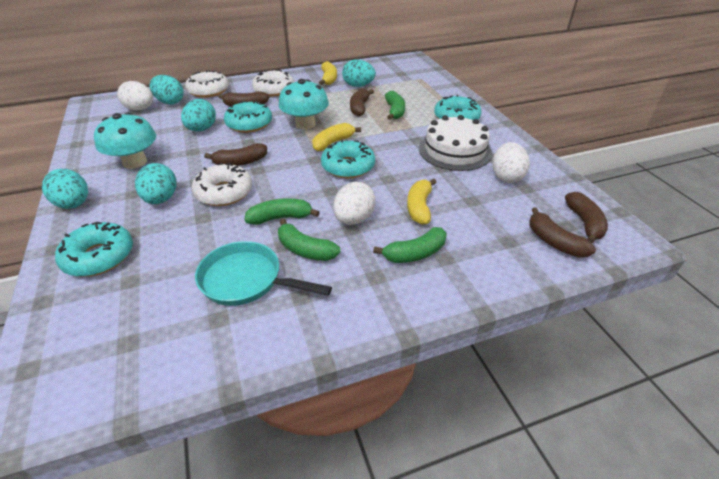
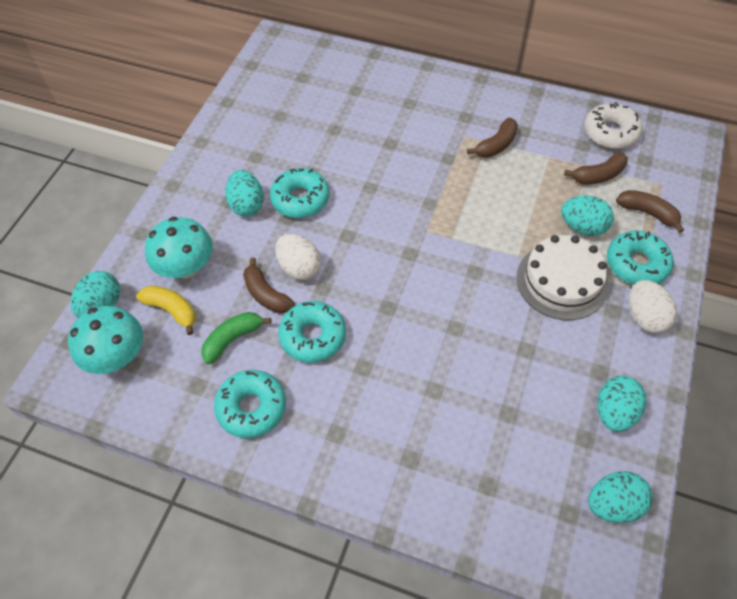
brown banana: 5 -> 4
green banana: 4 -> 1
turquoise pan: 1 -> 0
white donut: 3 -> 1
white egg: 3 -> 2
yellow banana: 3 -> 1

